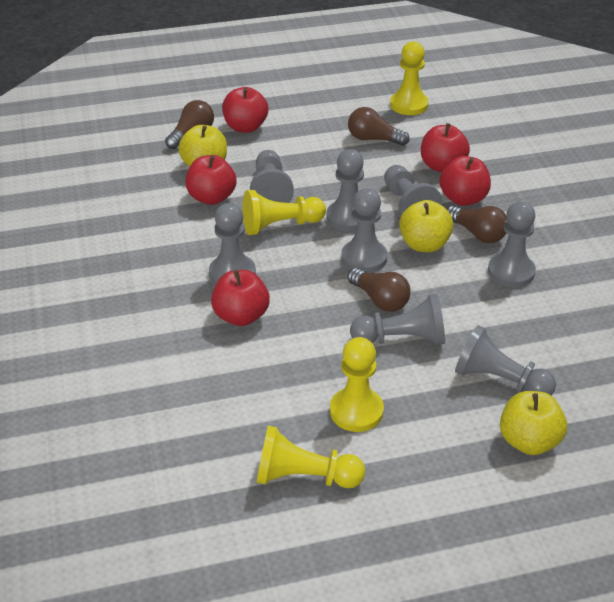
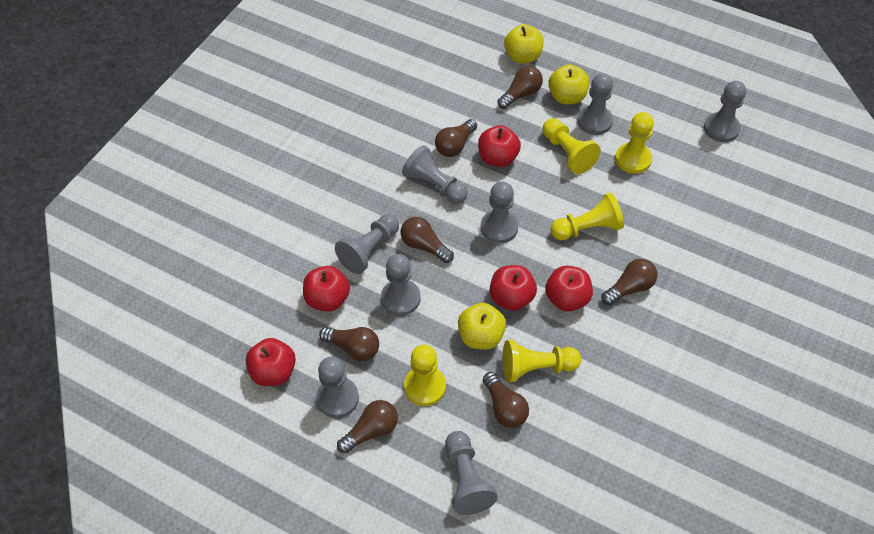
brown light bulb: 4 -> 7
yellow pawn: 4 -> 5

